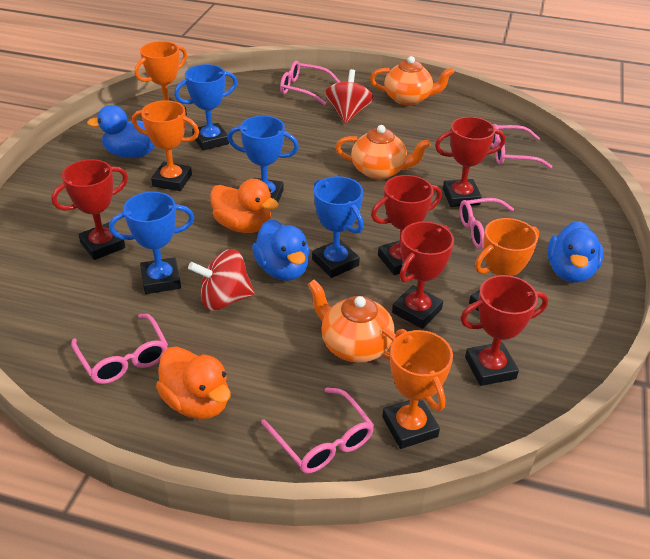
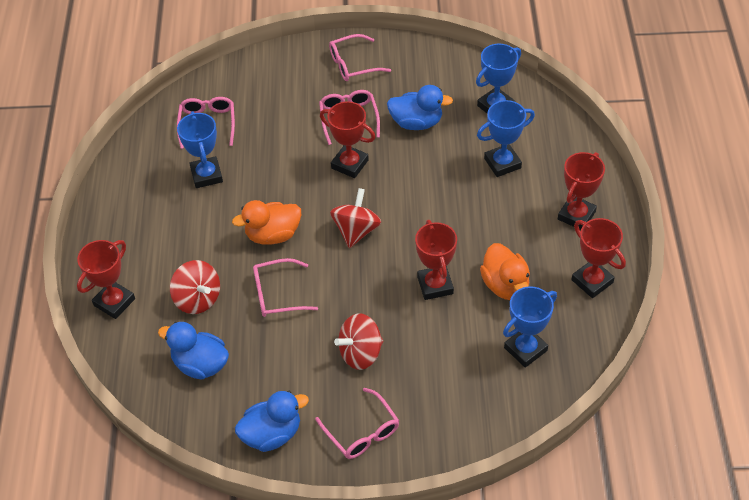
orange teapot: 3 -> 0
orange trophy: 4 -> 0
red spinning top: 2 -> 3

